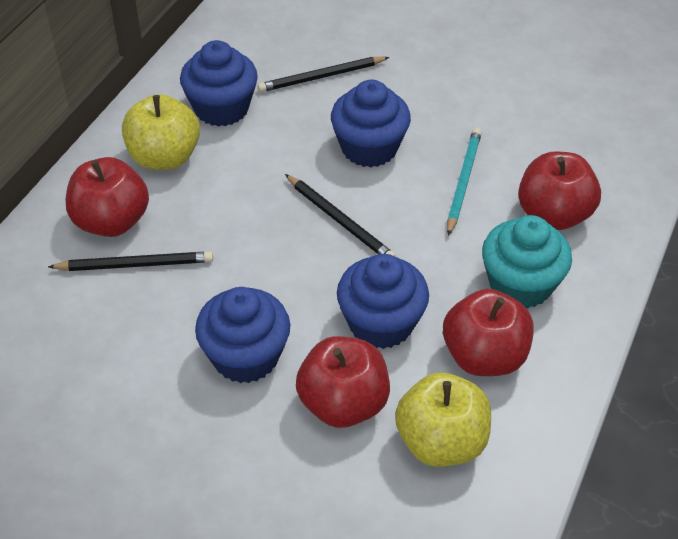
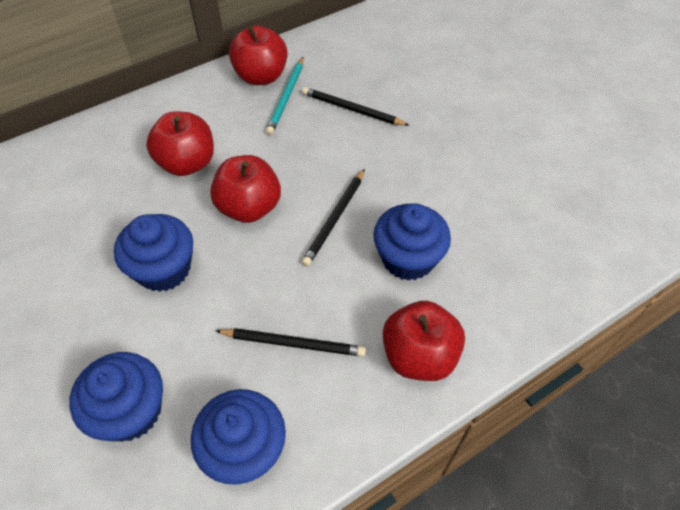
turquoise cupcake: 1 -> 0
yellow apple: 2 -> 0

